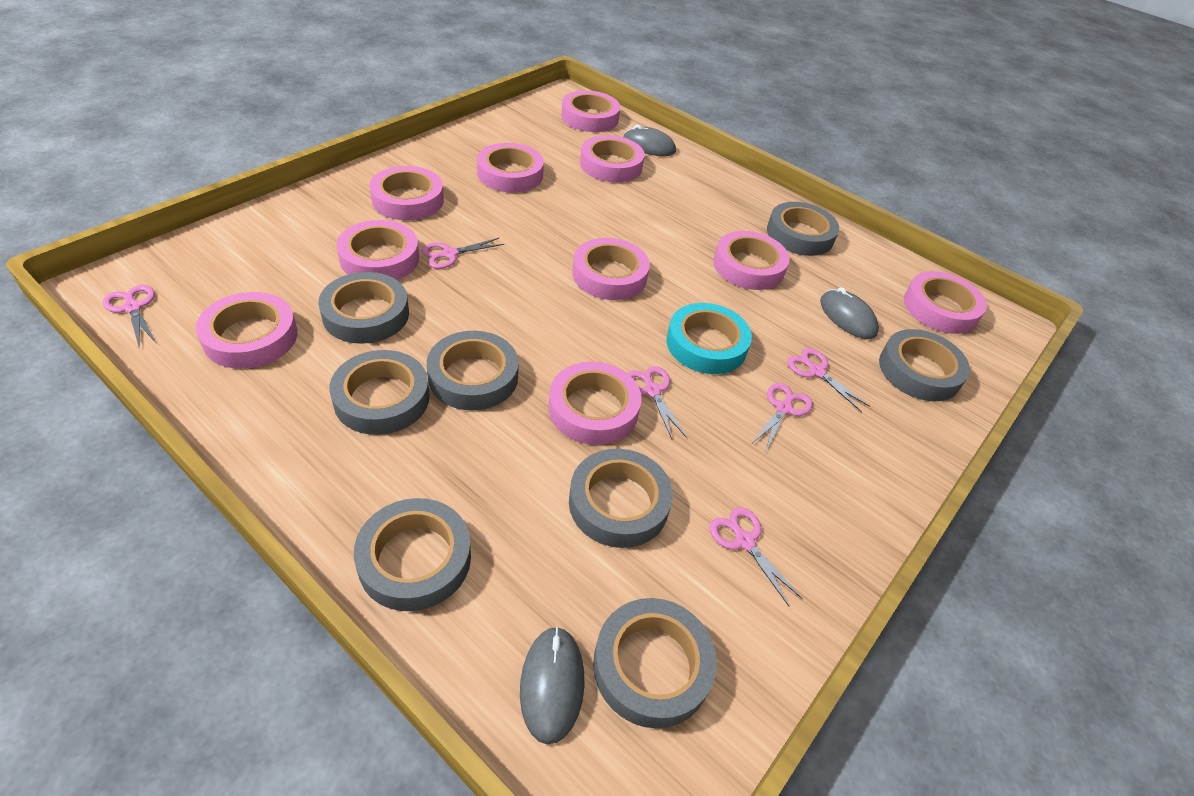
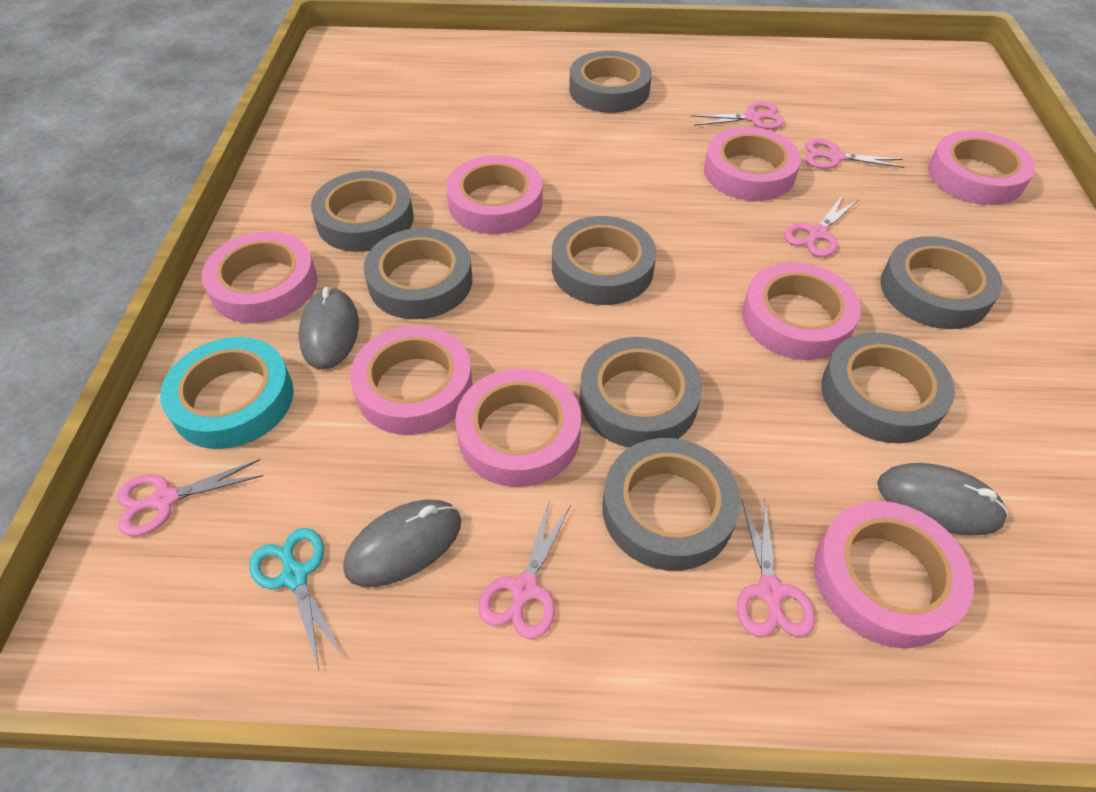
pink tape: 10 -> 8
turquoise scissors: 0 -> 1

